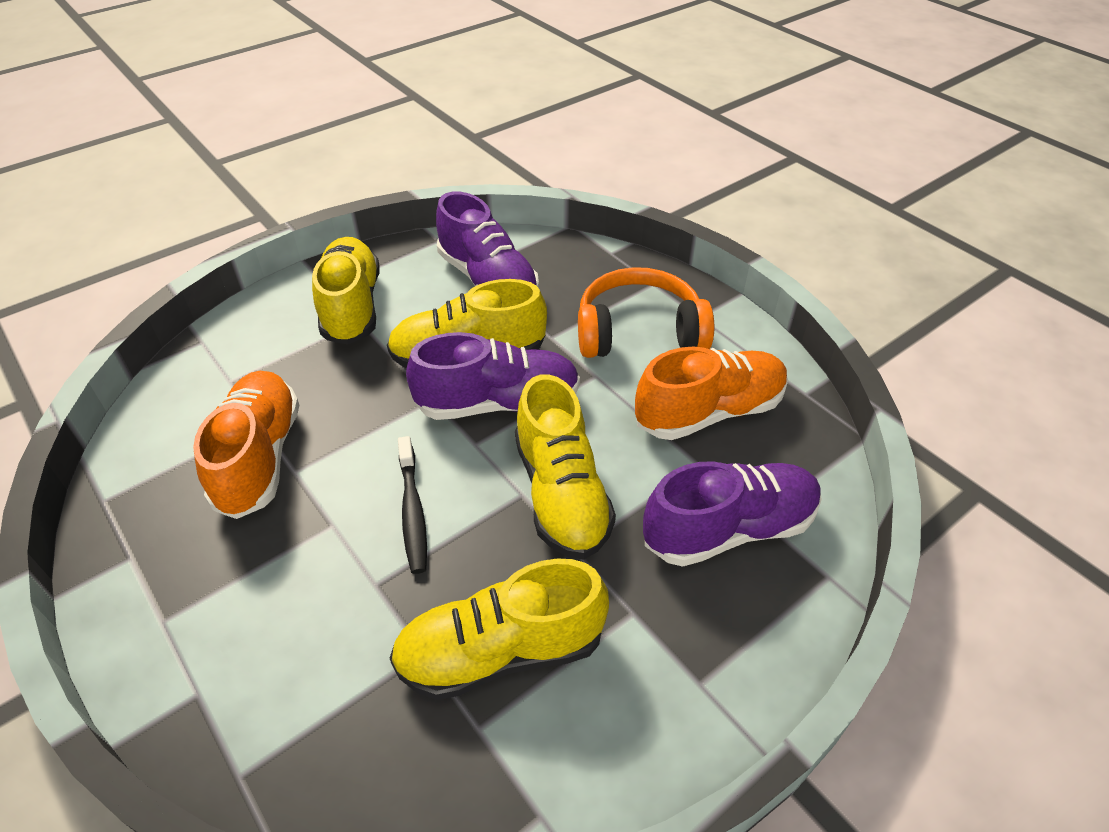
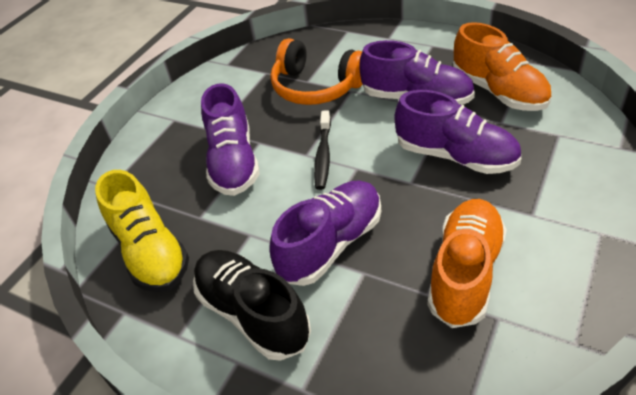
black shoe: 0 -> 1
purple shoe: 3 -> 4
yellow shoe: 4 -> 1

